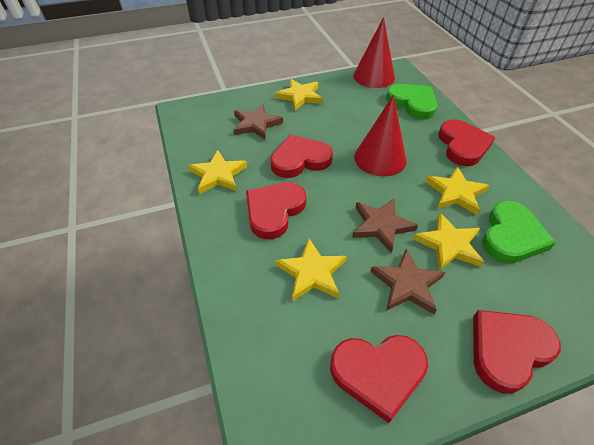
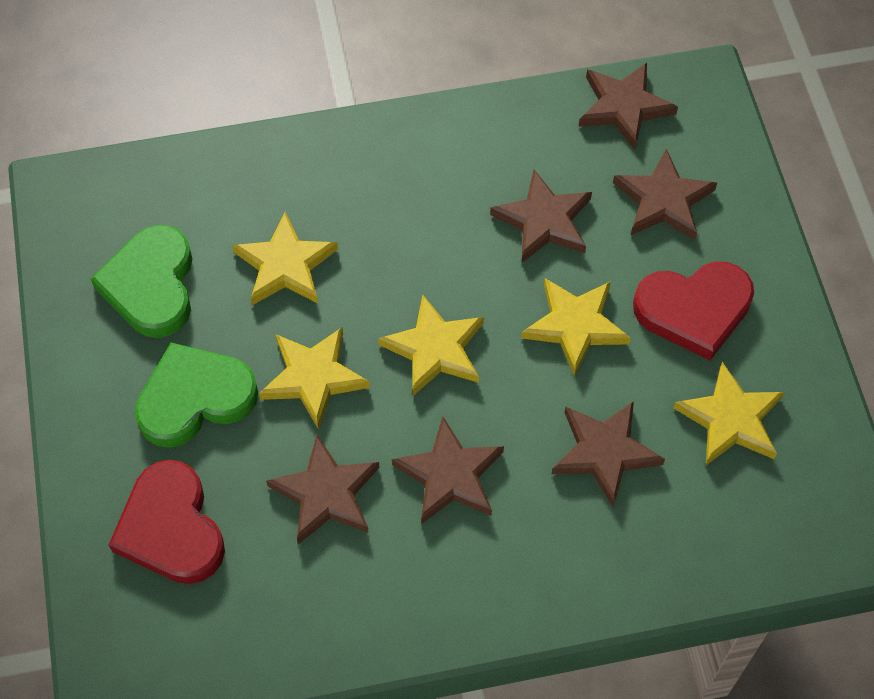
brown star: 3 -> 6
red cone: 2 -> 0
red heart: 5 -> 2

